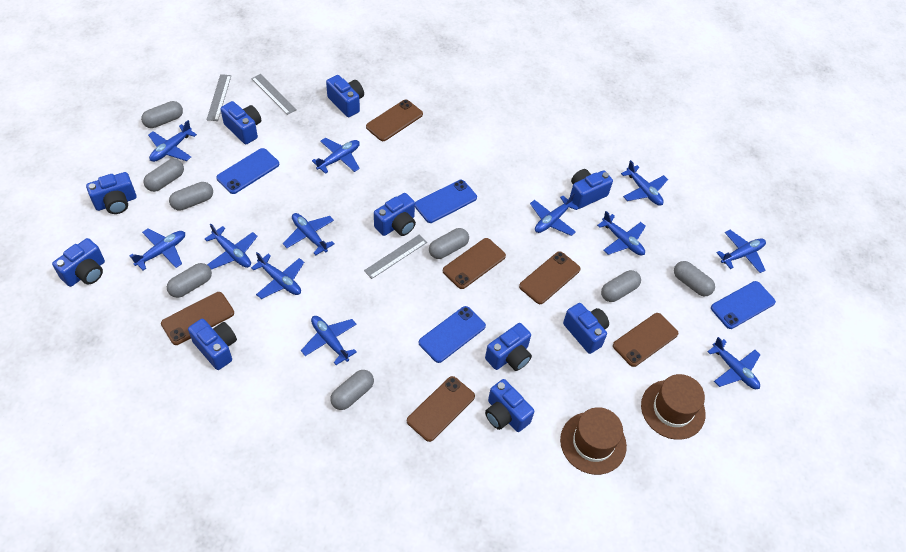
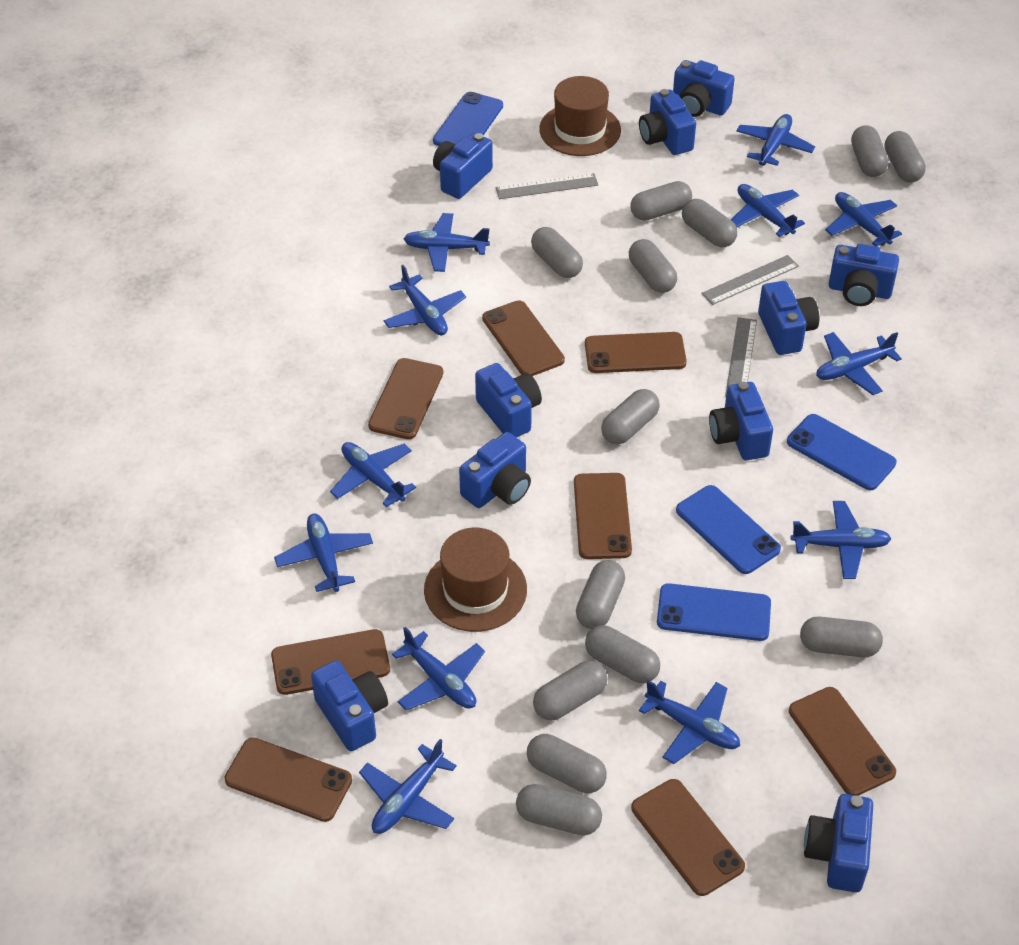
brown phone: 6 -> 8
grey capsule: 8 -> 13

